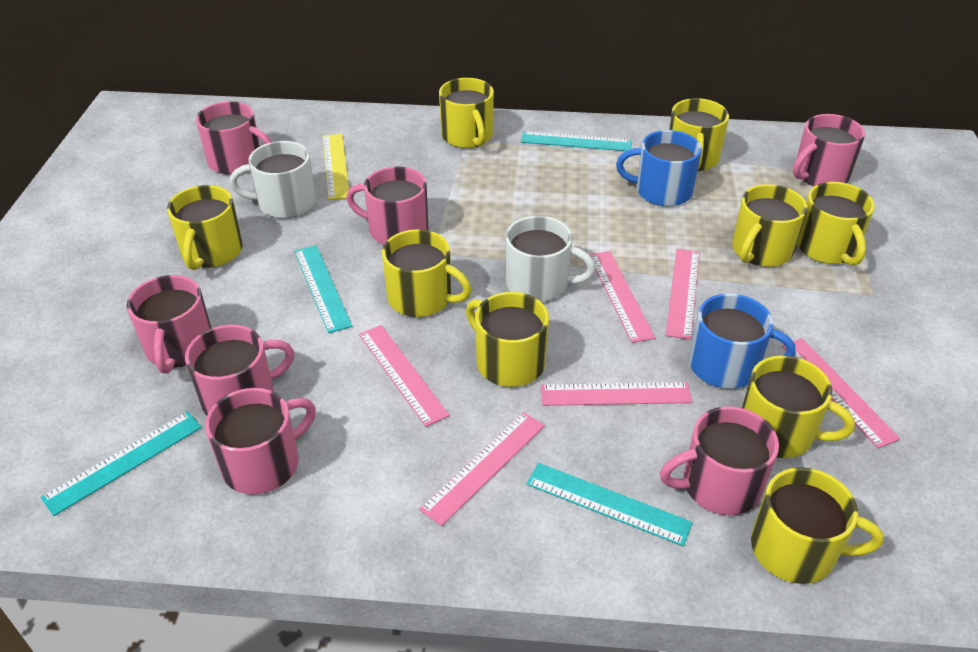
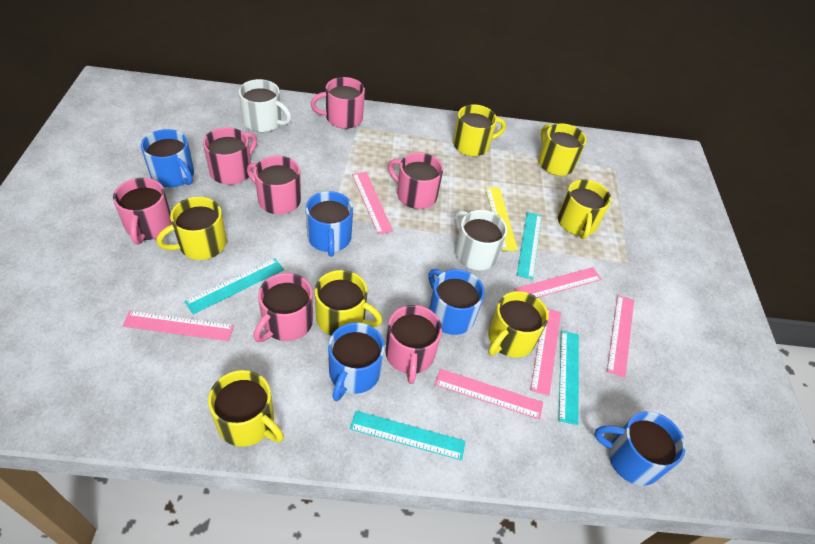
blue mug: 2 -> 5
yellow mug: 9 -> 7

